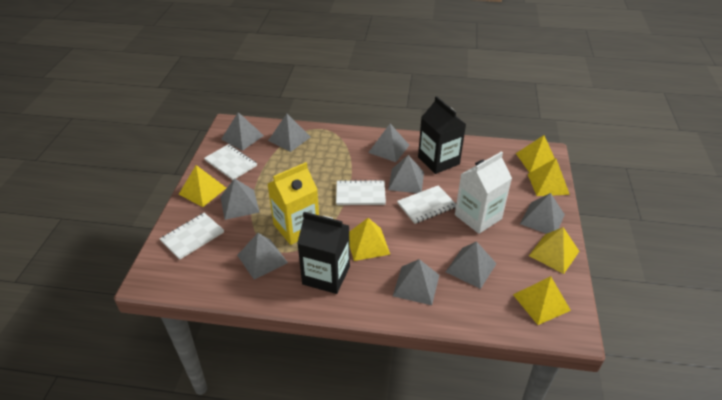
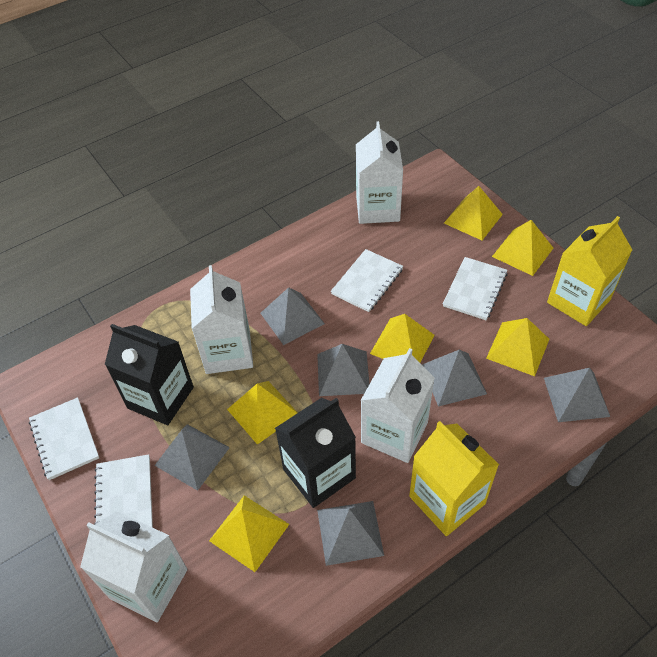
grey pyramid: 9 -> 6
white carton: 1 -> 4
yellow carton: 1 -> 2

